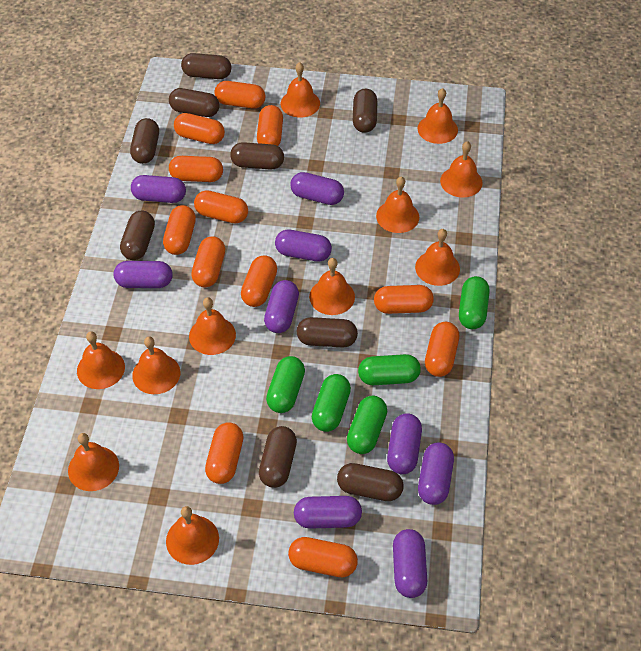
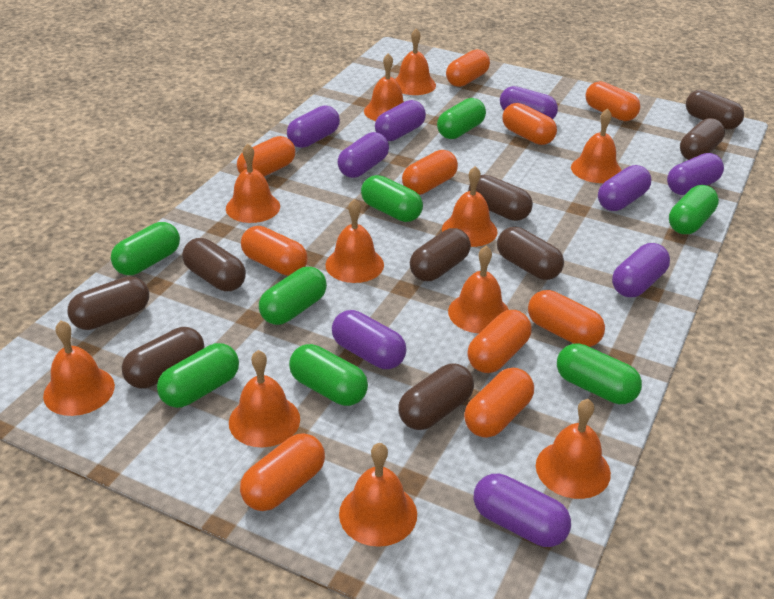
green capsule: 5 -> 8
orange capsule: 12 -> 10

